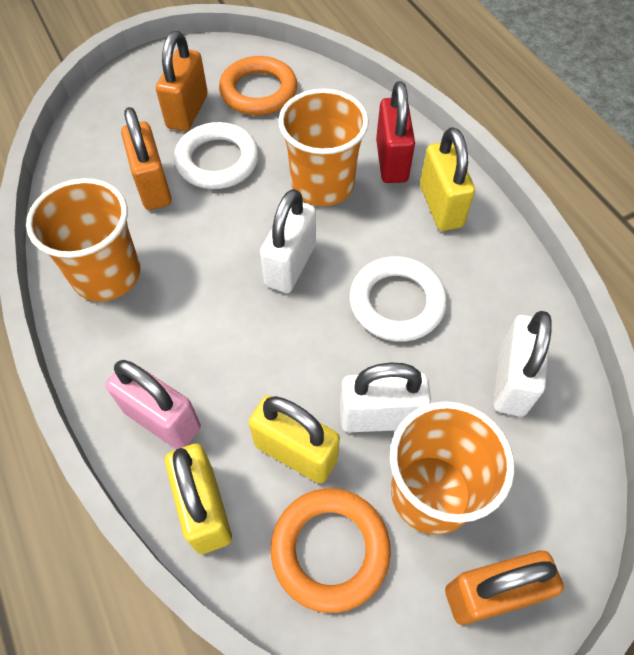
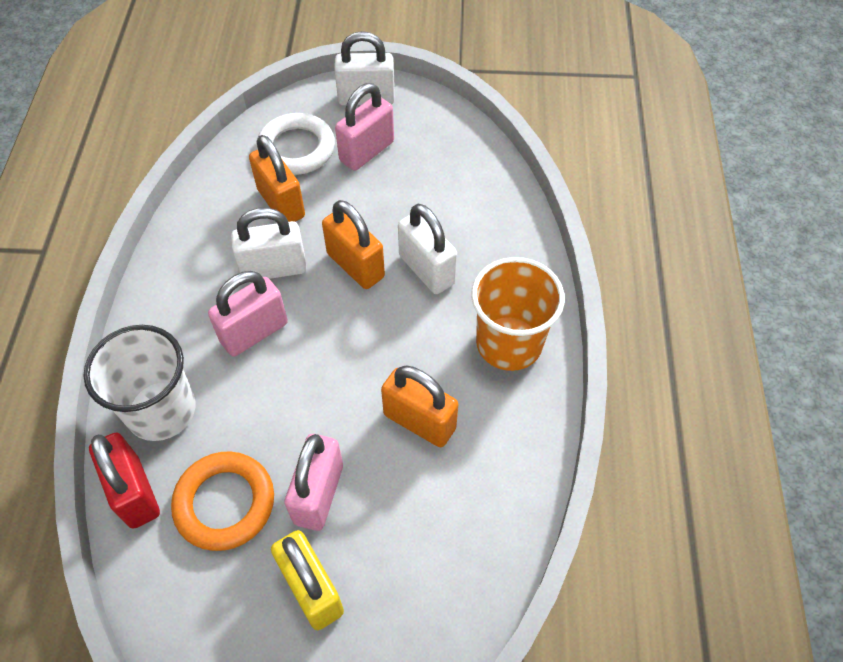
orange cup: 3 -> 1
orange ring: 2 -> 1
pink padlock: 1 -> 3
white cup: 0 -> 1
white ring: 2 -> 1
yellow padlock: 3 -> 1

